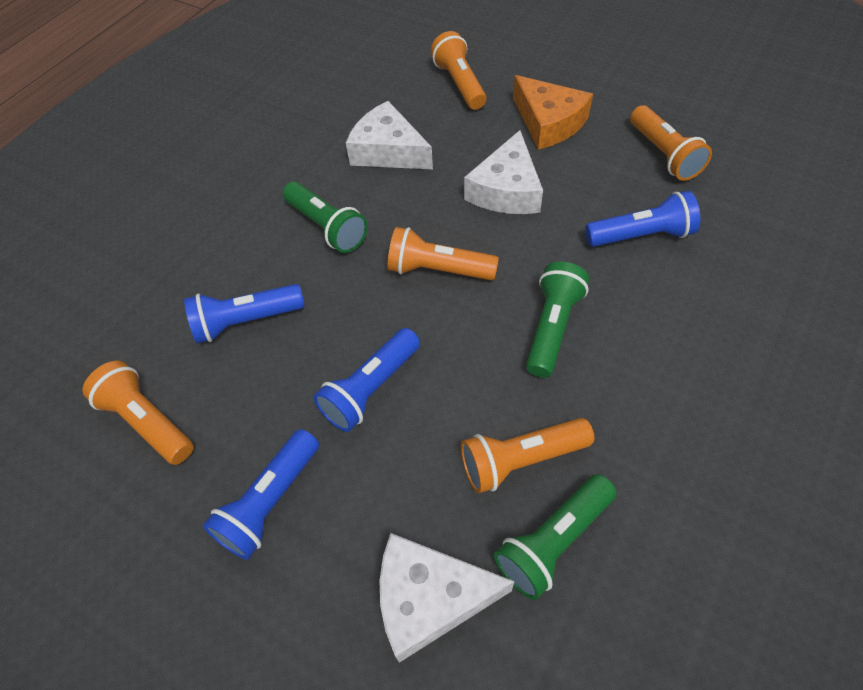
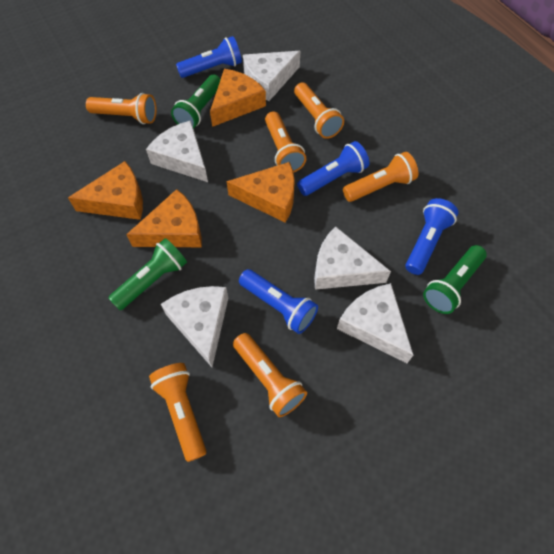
orange cheese: 1 -> 4
orange flashlight: 5 -> 6
white cheese: 3 -> 5

